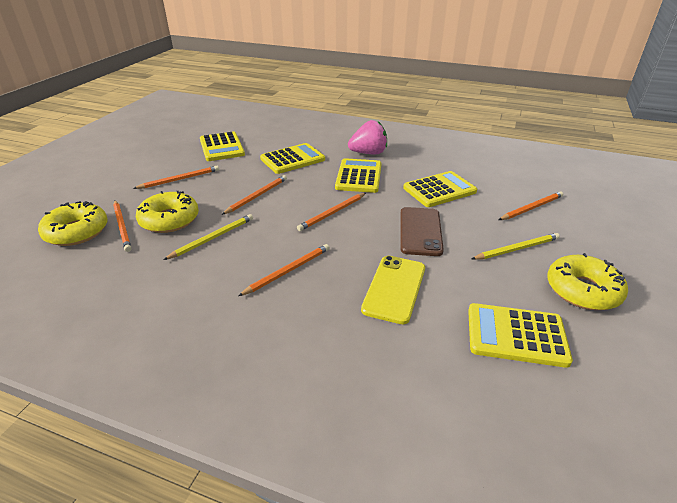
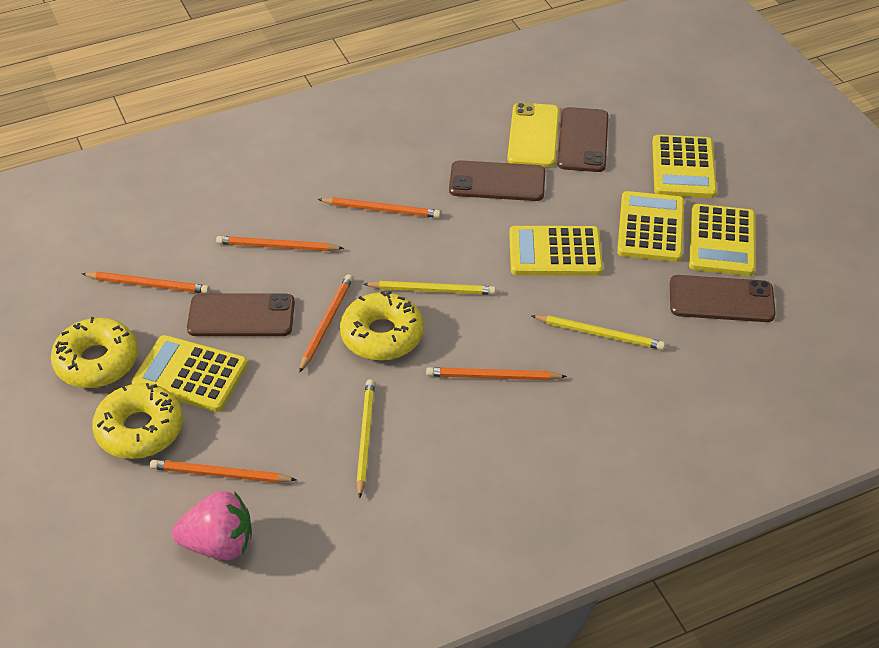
brown phone: 1 -> 4
yellow pencil: 2 -> 3

